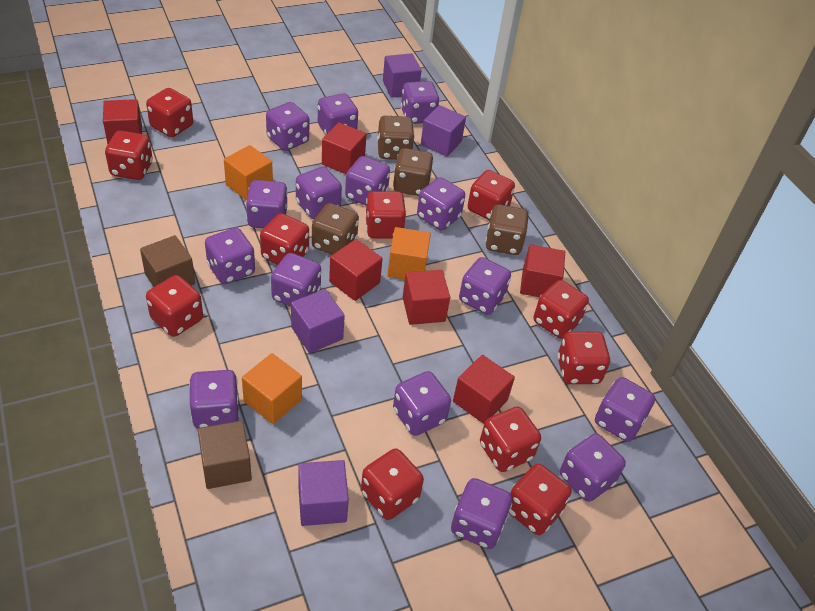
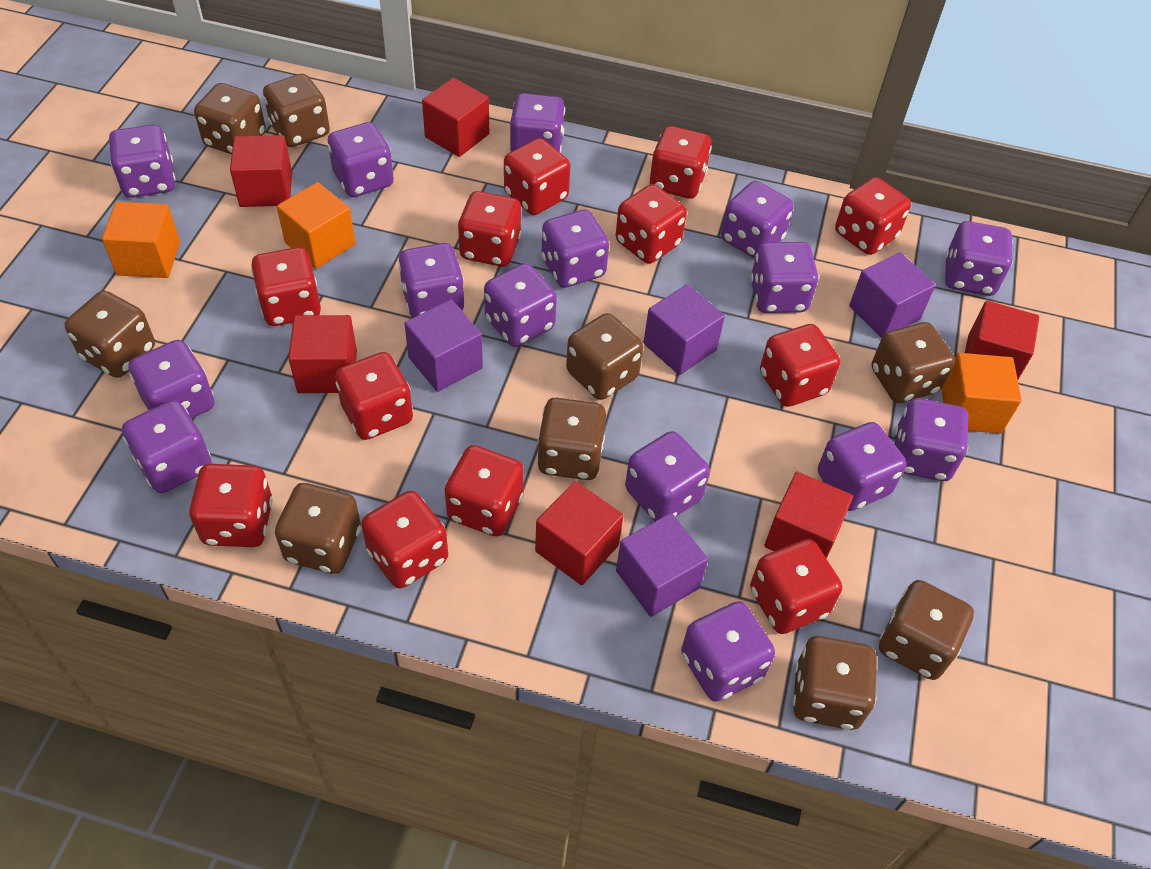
brown cube: 2 -> 0
brown dice: 4 -> 9
red dice: 11 -> 12

